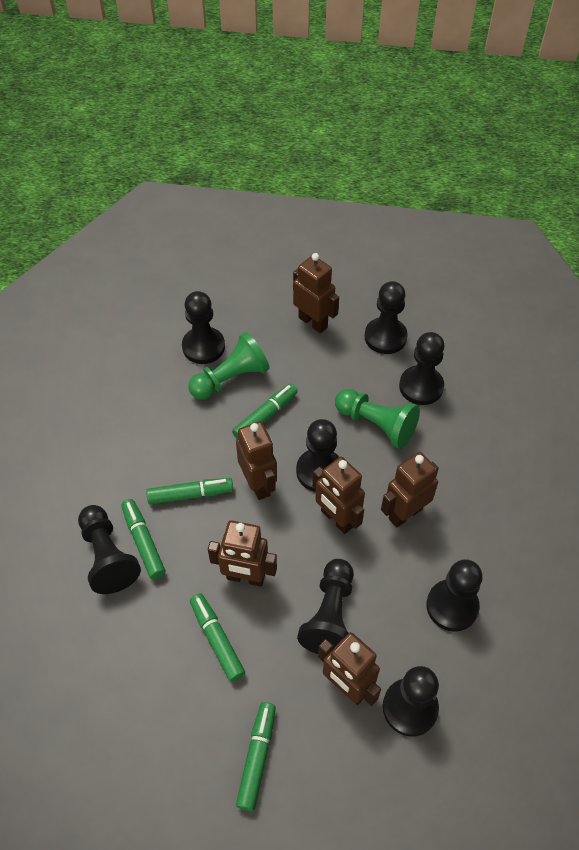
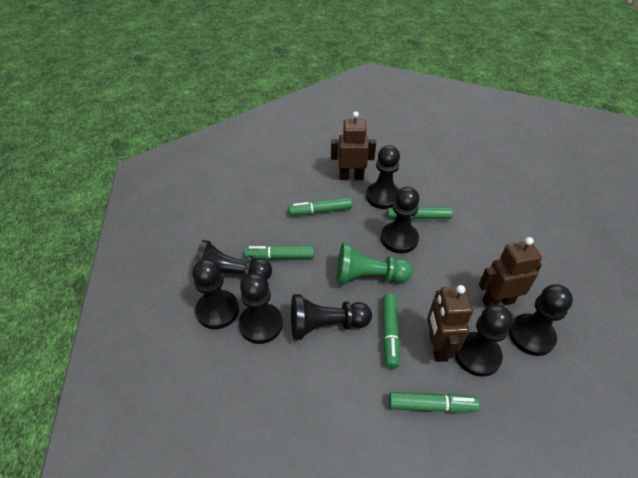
brown robot: 6 -> 3
green pawn: 2 -> 1

